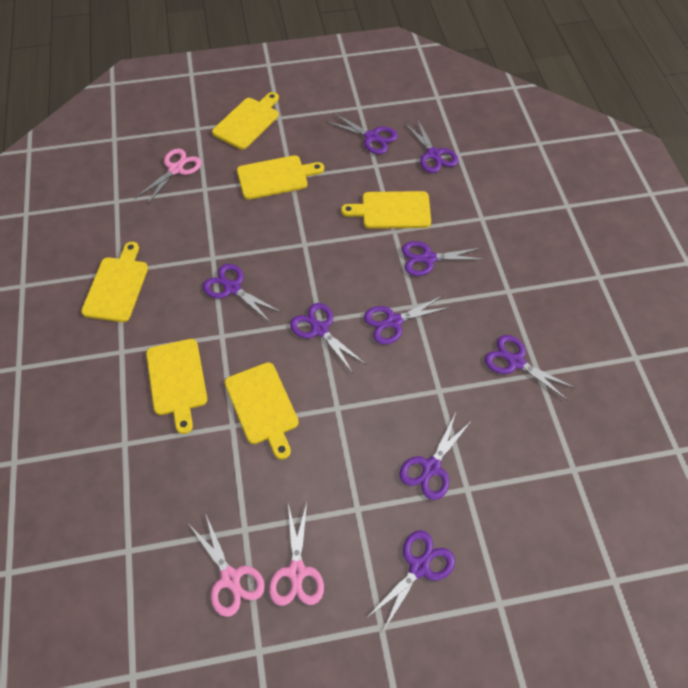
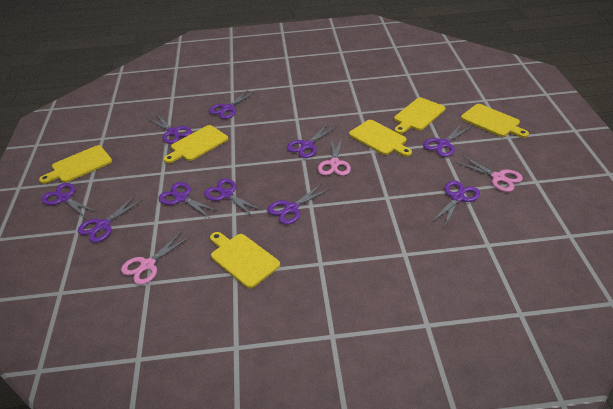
purple scissors: 9 -> 10

